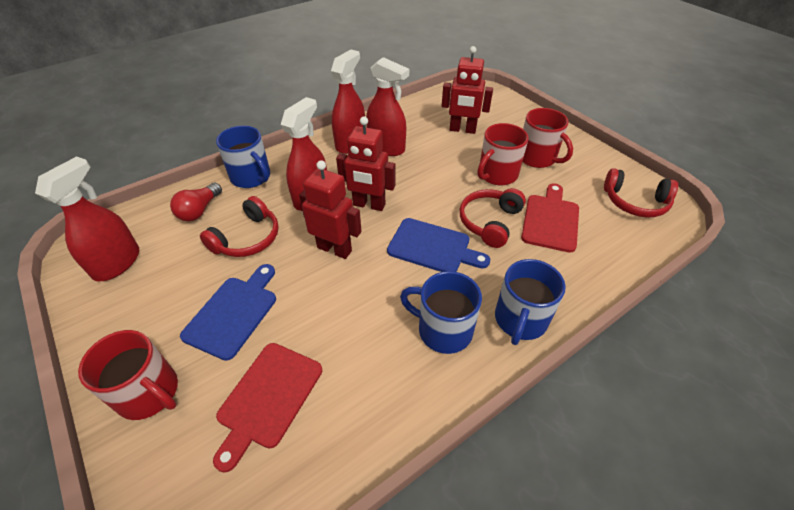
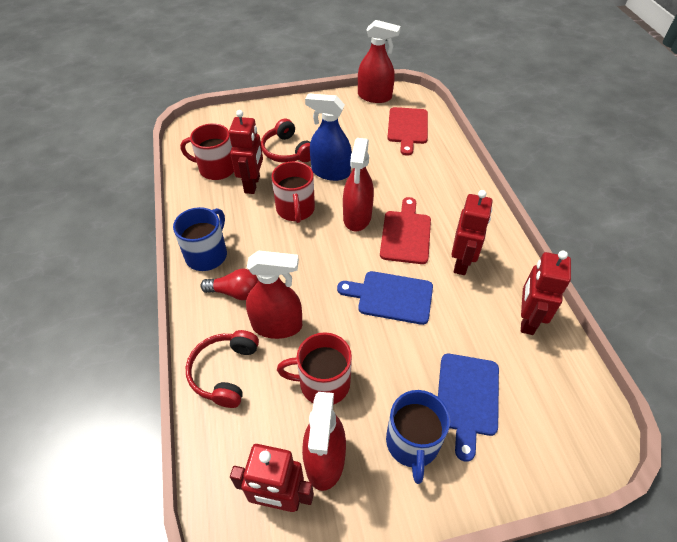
blue mug: 3 -> 2
blue spray bottle: 0 -> 1
red headphones: 3 -> 2
red robot: 3 -> 4

